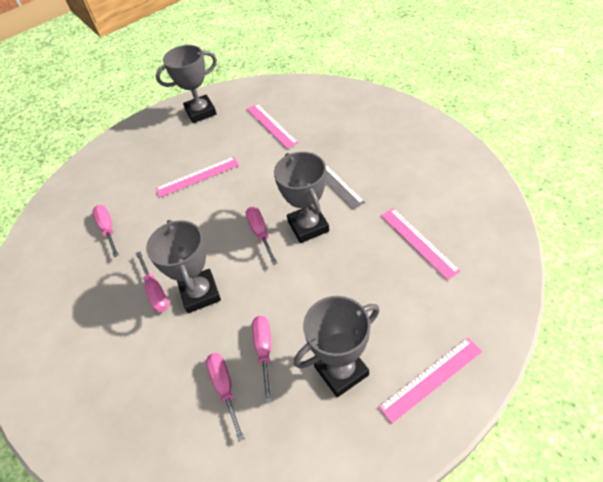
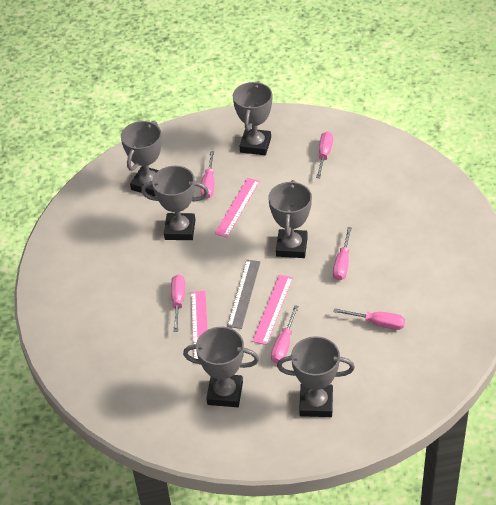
grey trophy: 4 -> 6
pink ruler: 4 -> 3
pink screwdriver: 5 -> 6

